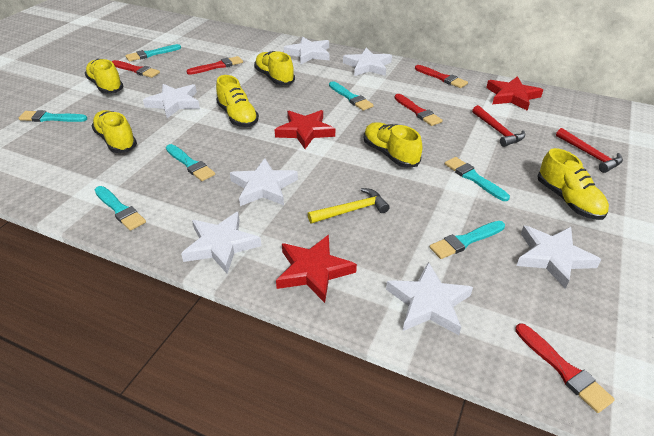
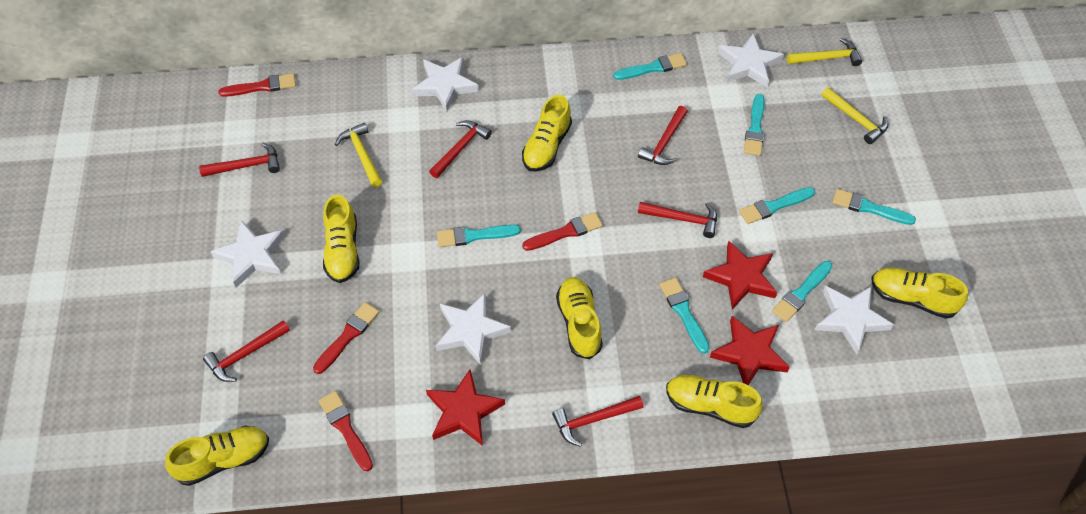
red brush: 5 -> 4
red hammer: 2 -> 6
white star: 7 -> 5
yellow hammer: 1 -> 3

